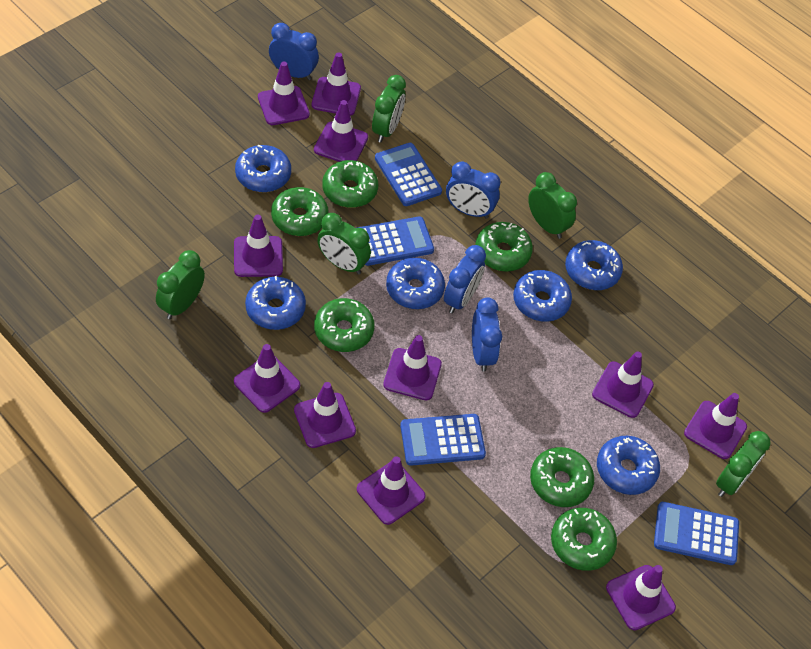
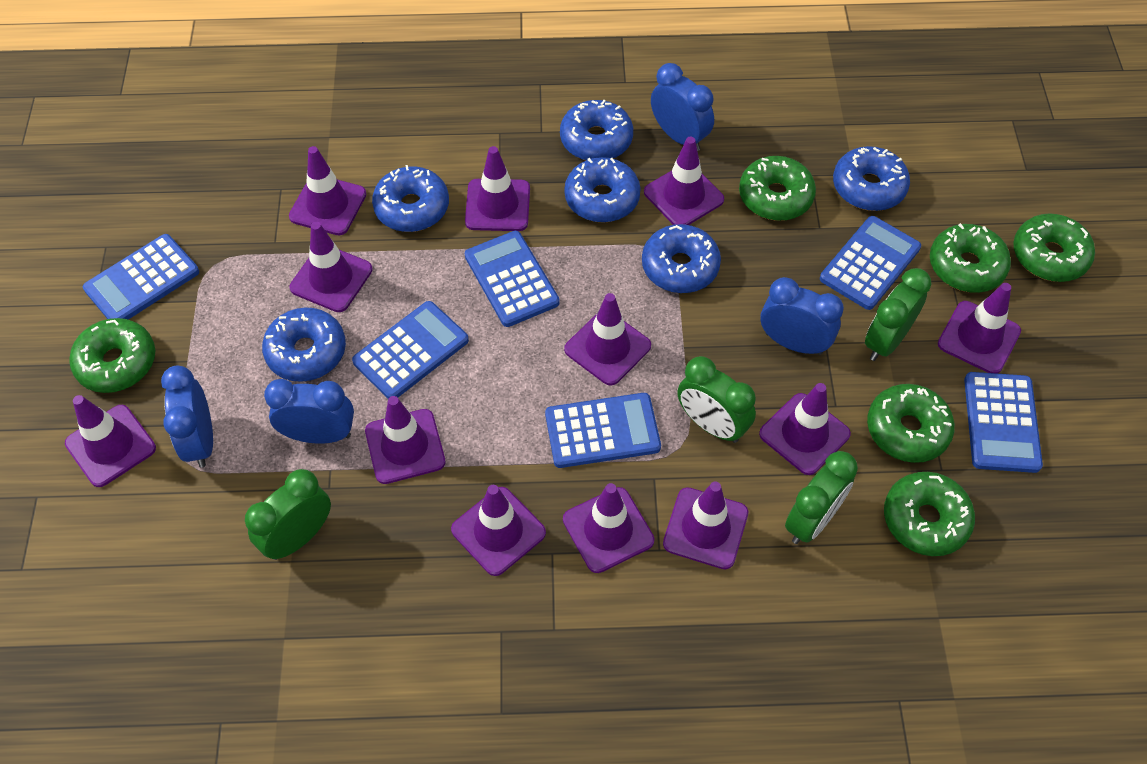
blue calculator: 4 -> 6
green clock: 5 -> 4
purple traffic cone: 11 -> 12

